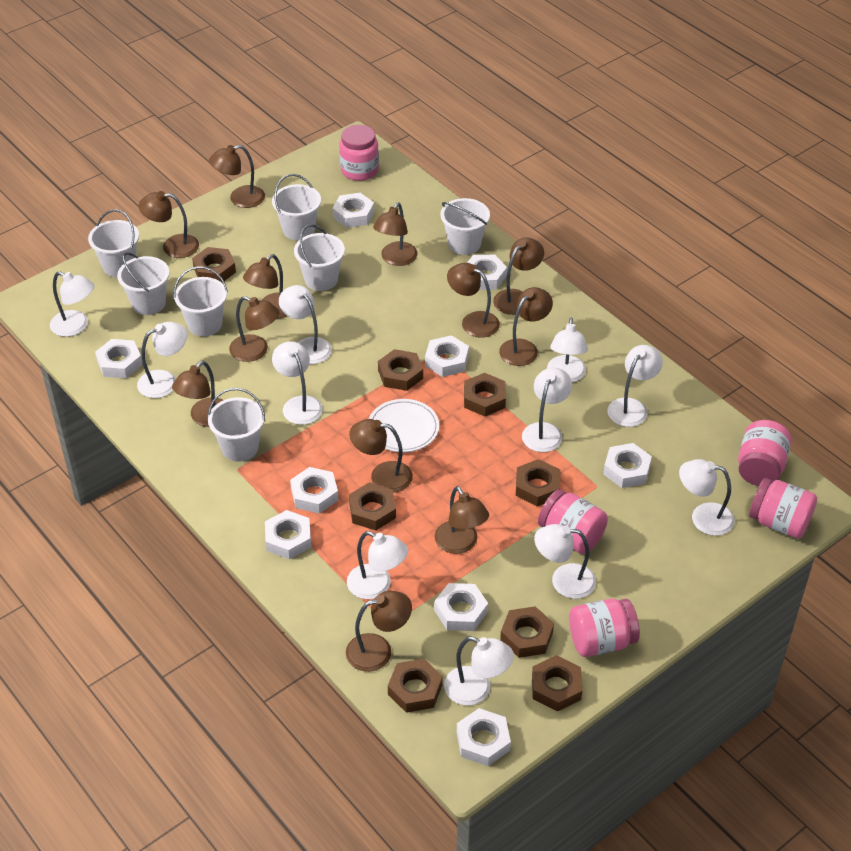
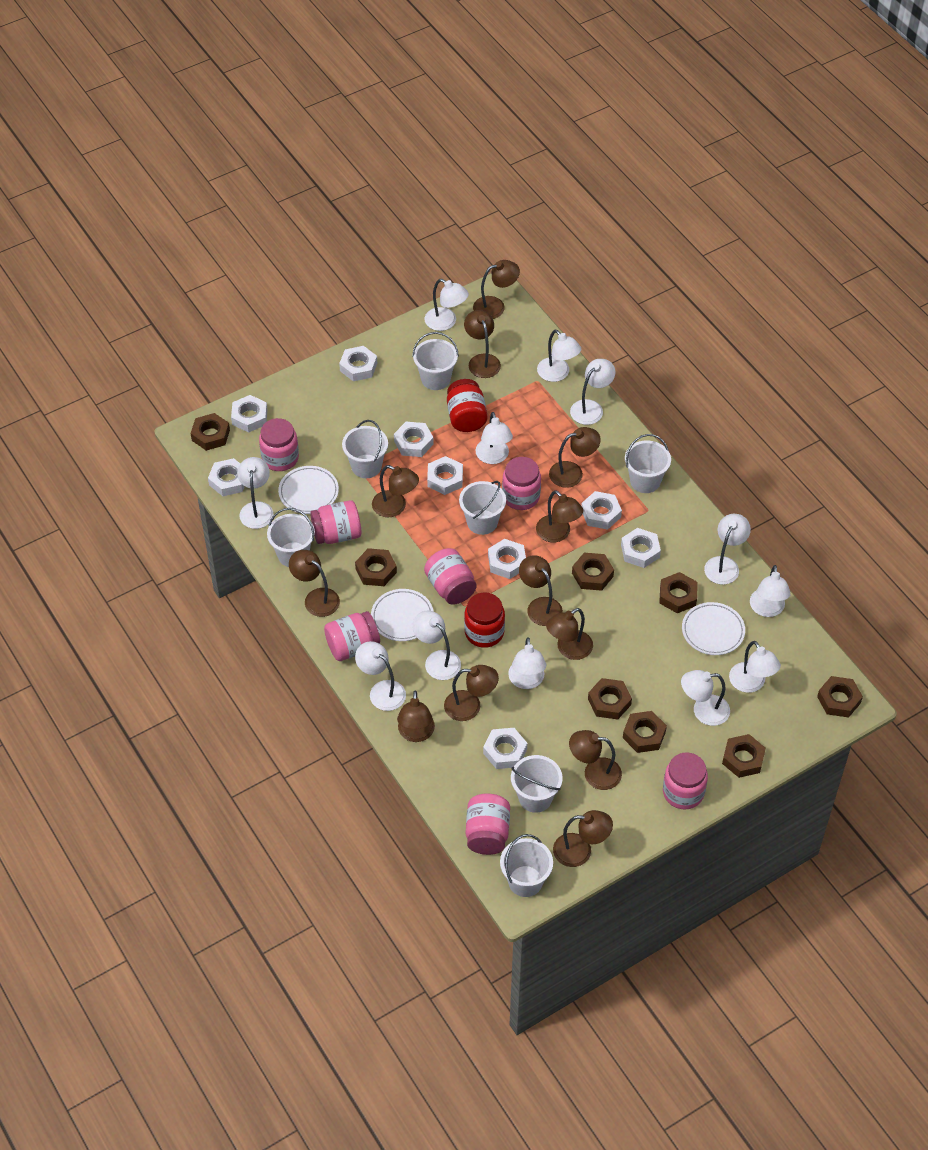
pink jar: 5 -> 7
red jar: 0 -> 2
white lamp: 11 -> 12
white plate: 1 -> 3

